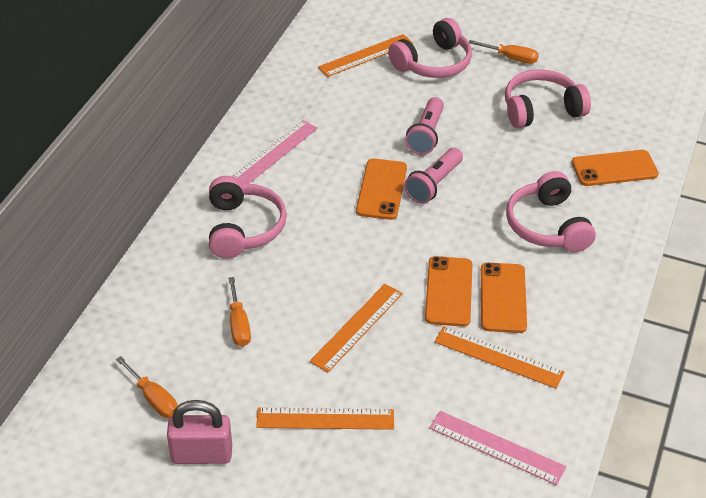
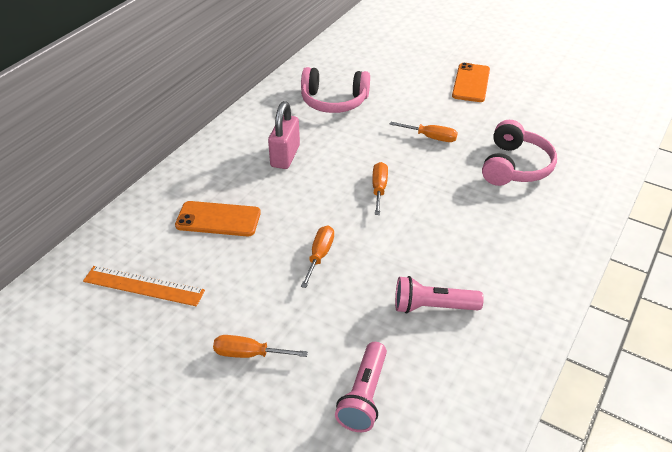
orange phone: 4 -> 2
orange ruler: 4 -> 1
orange screwdriver: 3 -> 4
pink headphones: 4 -> 2
pink ruler: 2 -> 0

